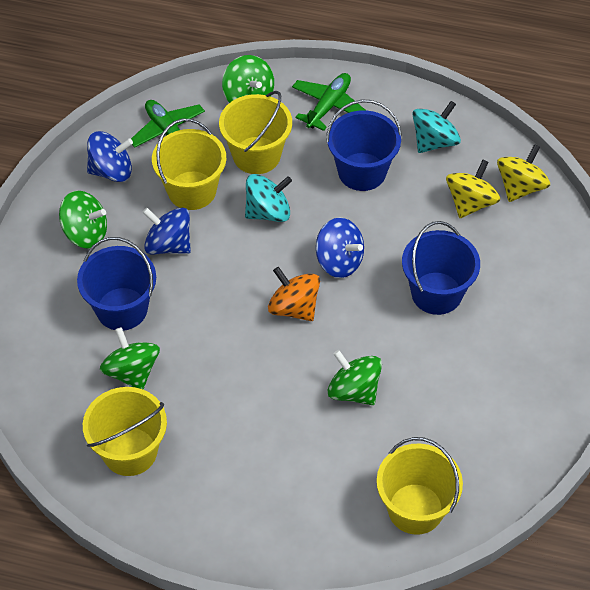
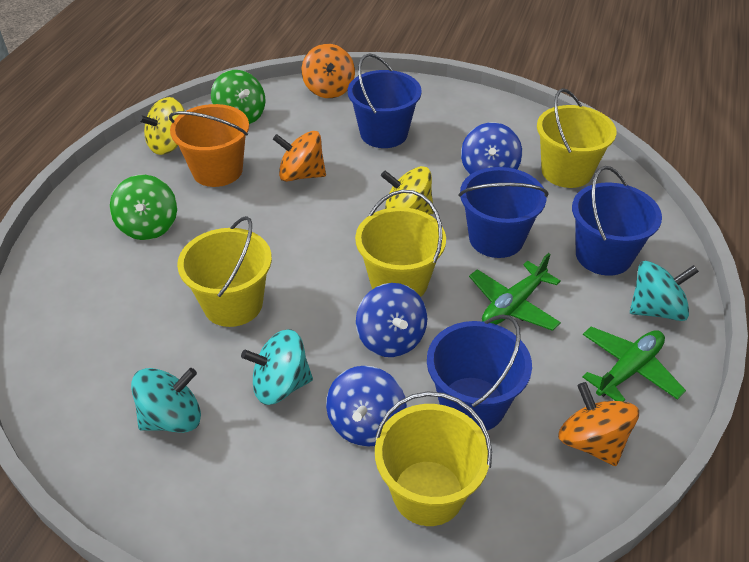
blue bucket: 3 -> 4
green spinning top: 4 -> 2
orange bucket: 0 -> 1
orange spinning top: 1 -> 3
turquoise spinning top: 2 -> 3

